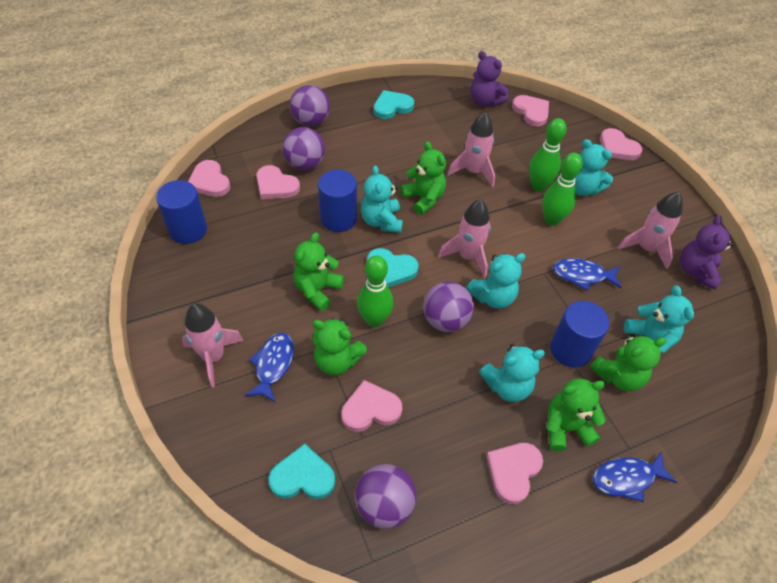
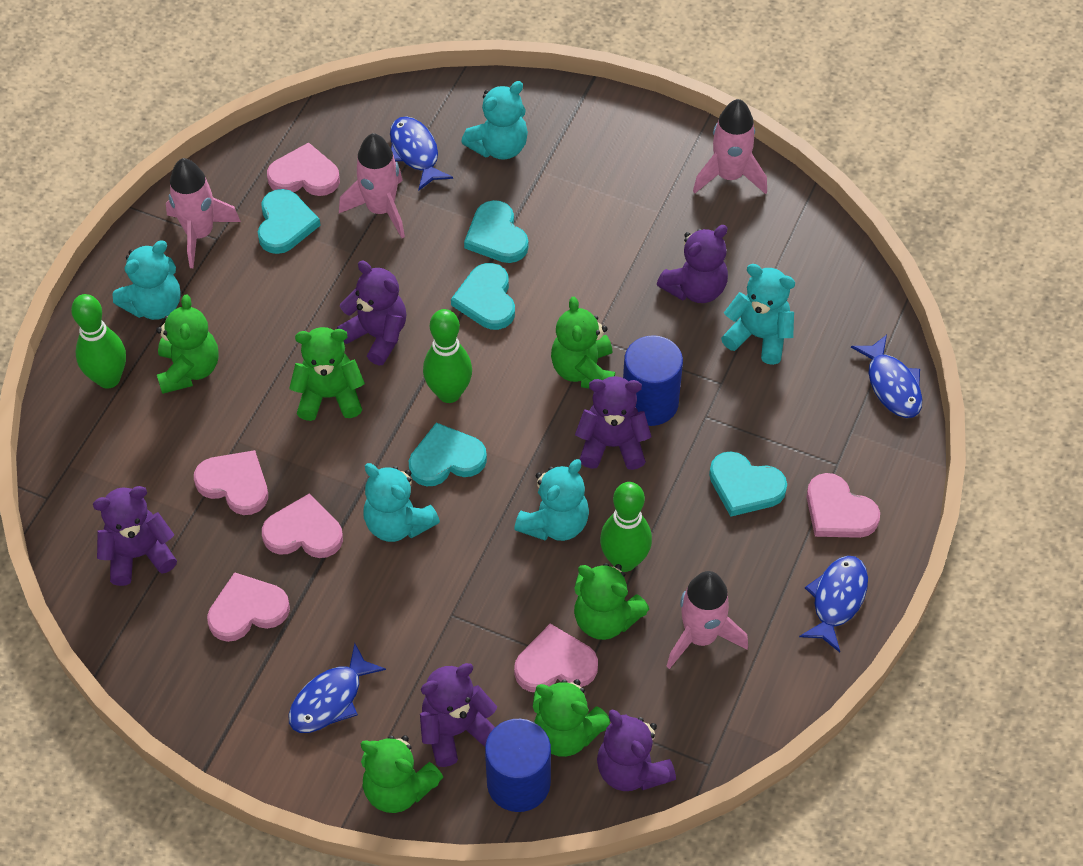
blue cylinder: 3 -> 2
blue fish: 3 -> 4
green teddy bear: 5 -> 6
purple ball: 4 -> 0
purple teddy bear: 2 -> 6
turquoise heart: 3 -> 5

